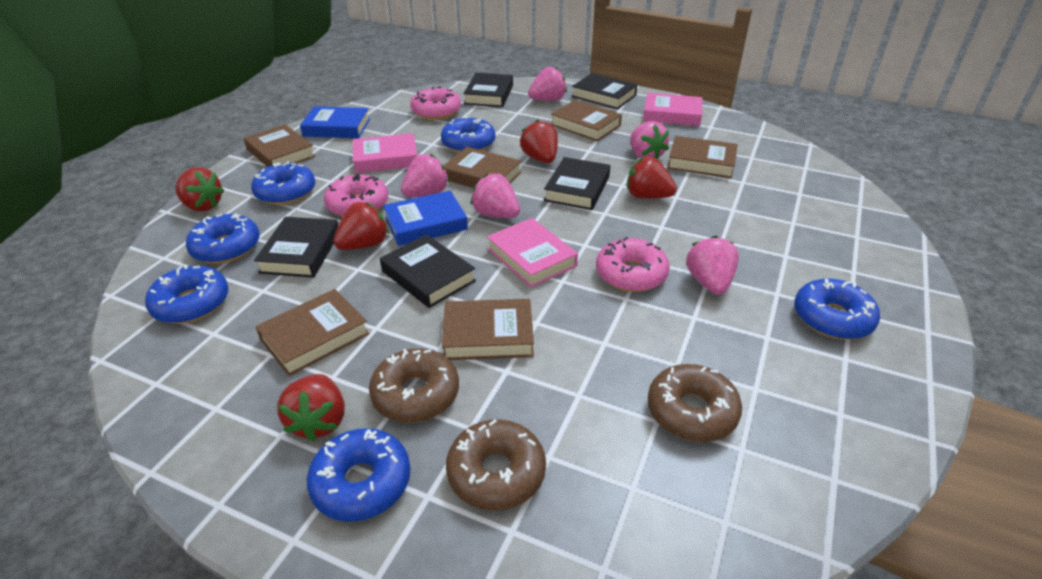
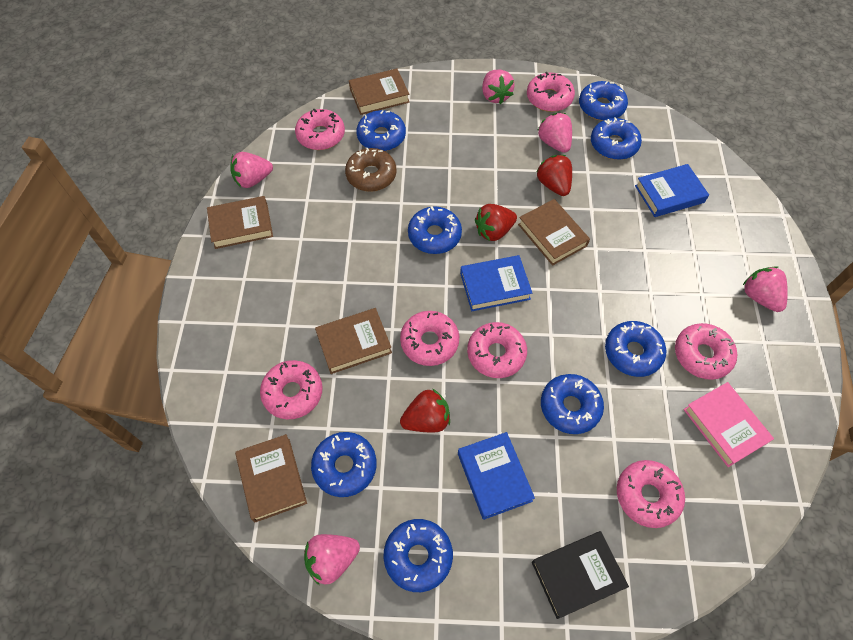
black book: 5 -> 1
blue book: 2 -> 3
blue donut: 6 -> 8
brown book: 6 -> 5
brown donut: 3 -> 1
pink book: 3 -> 1
pink donut: 3 -> 7
red strawberry: 5 -> 3

